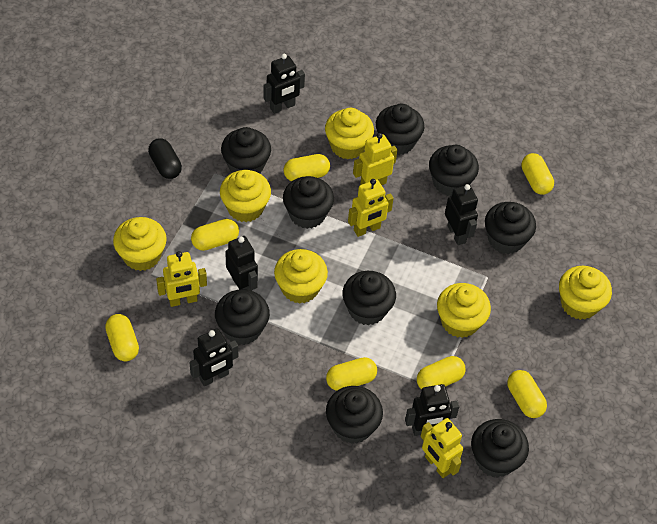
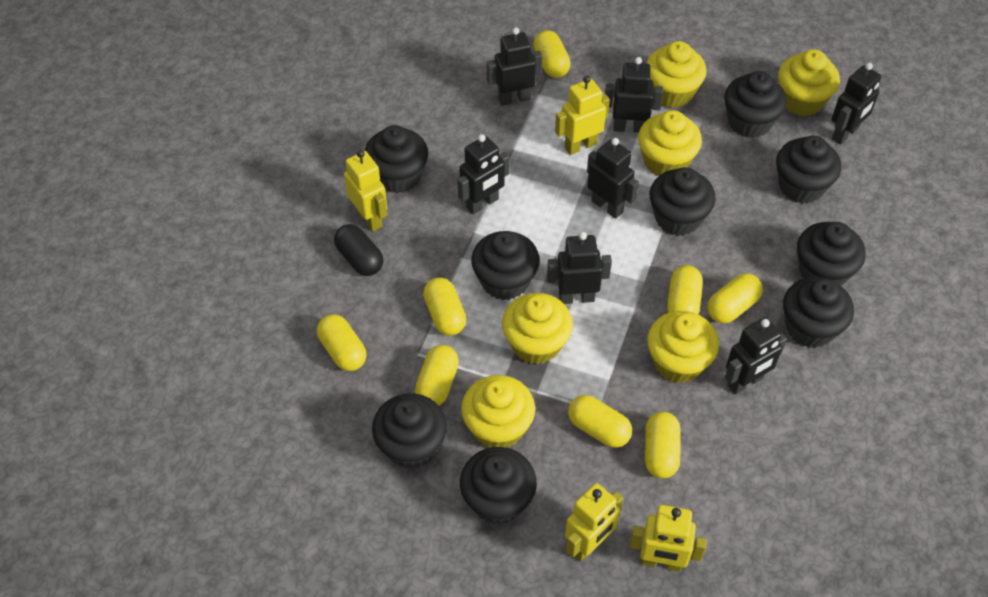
black robot: 5 -> 7
yellow capsule: 7 -> 8

